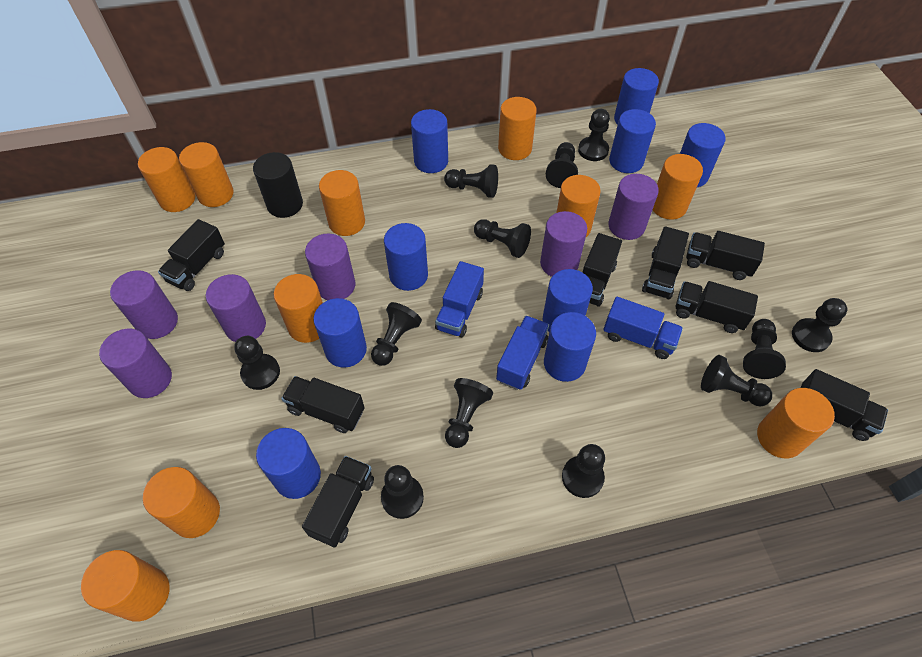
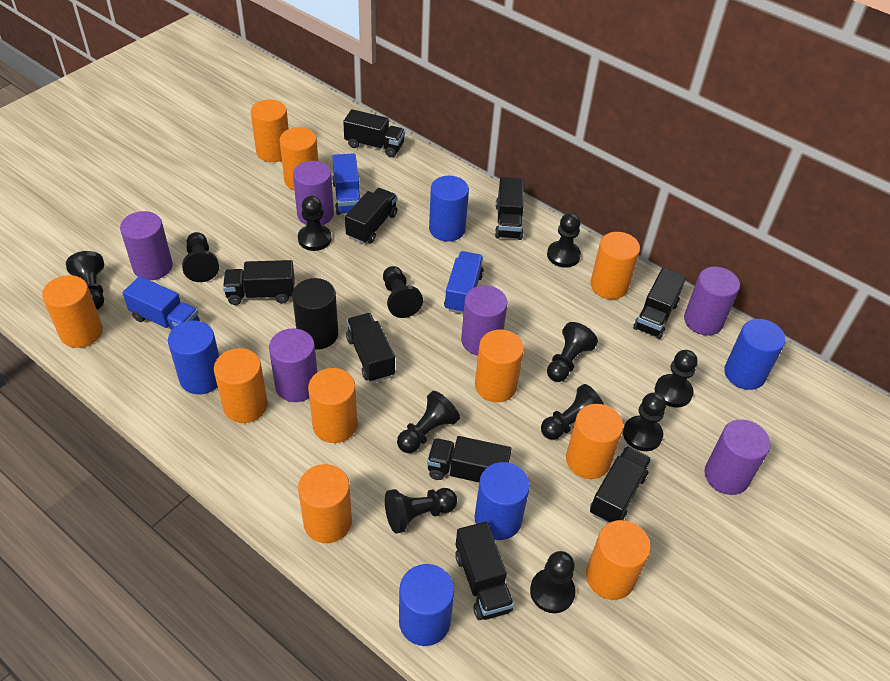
black truck: 8 -> 9
blue cylinder: 9 -> 5

